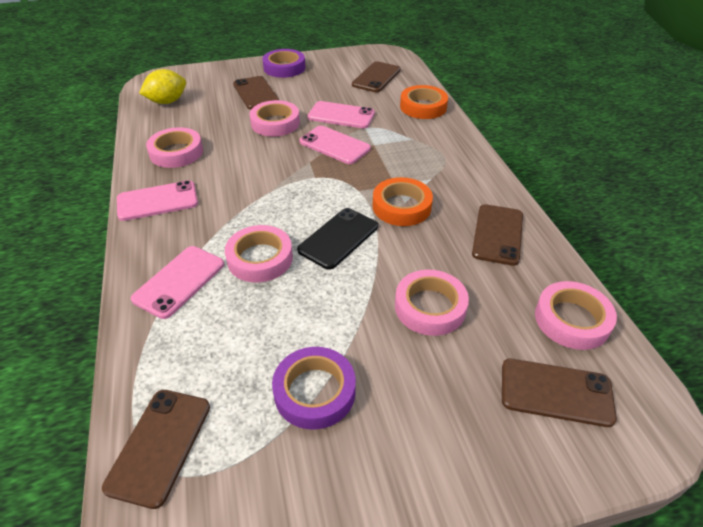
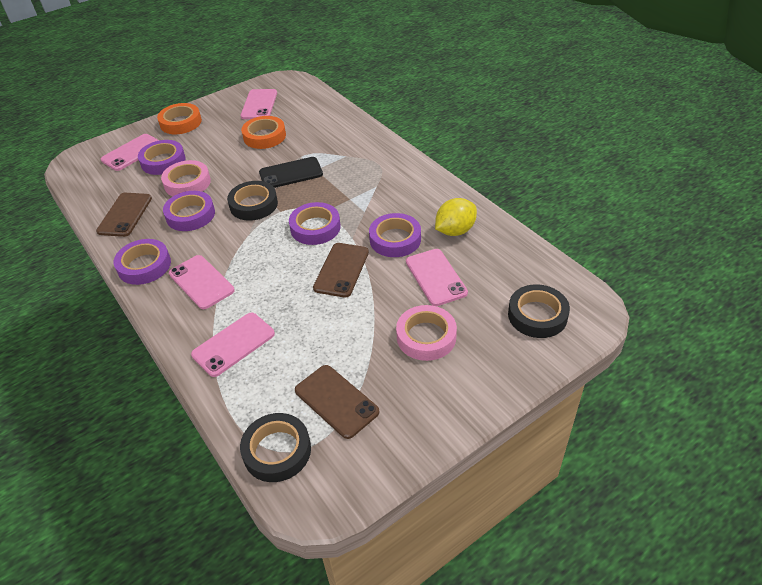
black tape: 0 -> 3
brown phone: 5 -> 3
pink phone: 4 -> 5
pink tape: 5 -> 2
purple tape: 2 -> 5

